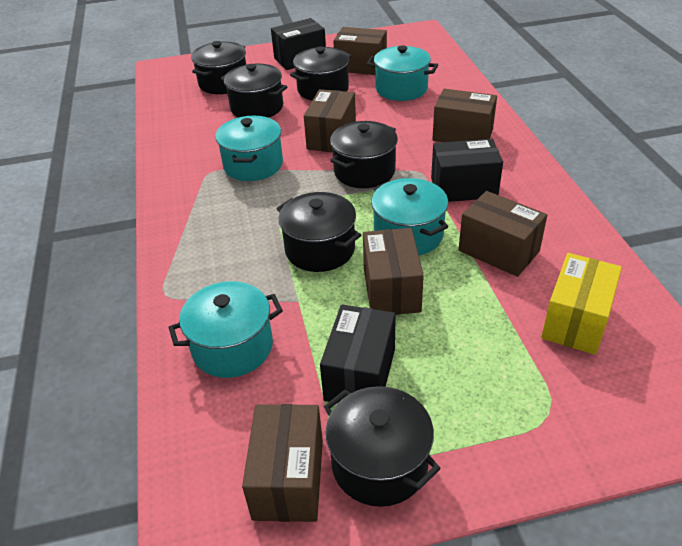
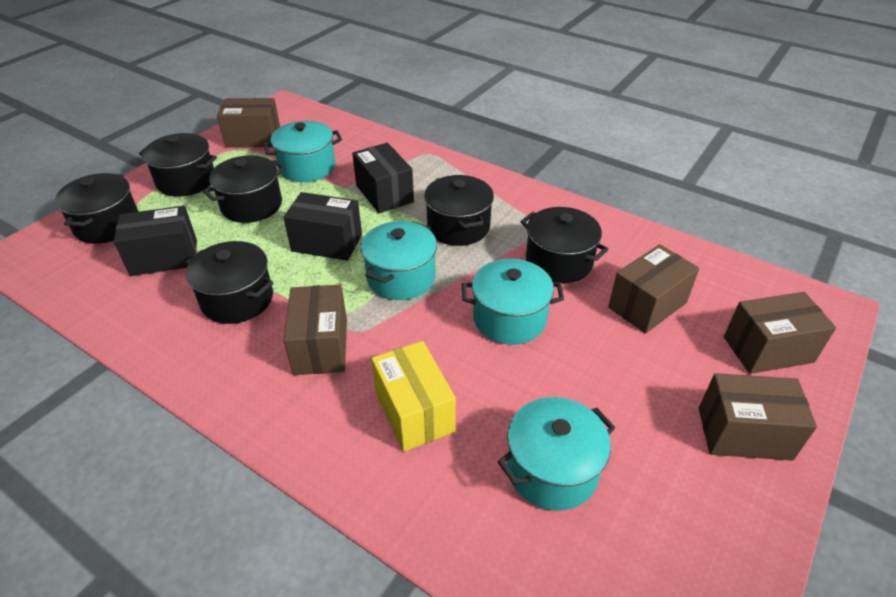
brown box: 6 -> 5

